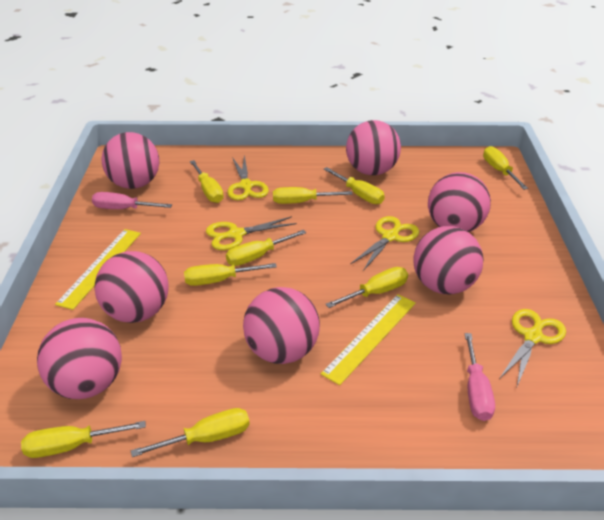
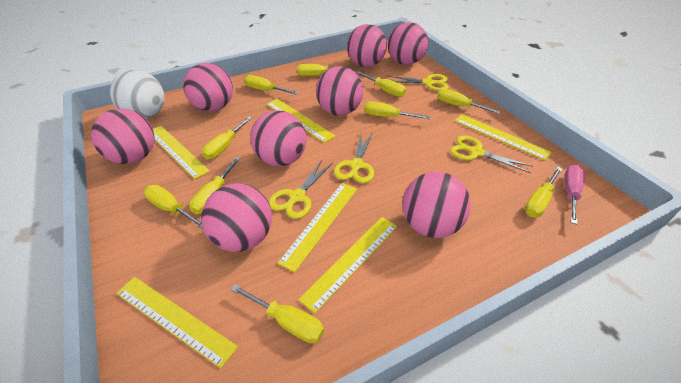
pink ball: 7 -> 8
pink screwdriver: 2 -> 1
white ball: 0 -> 1
yellow ruler: 2 -> 6
yellow screwdriver: 9 -> 10

